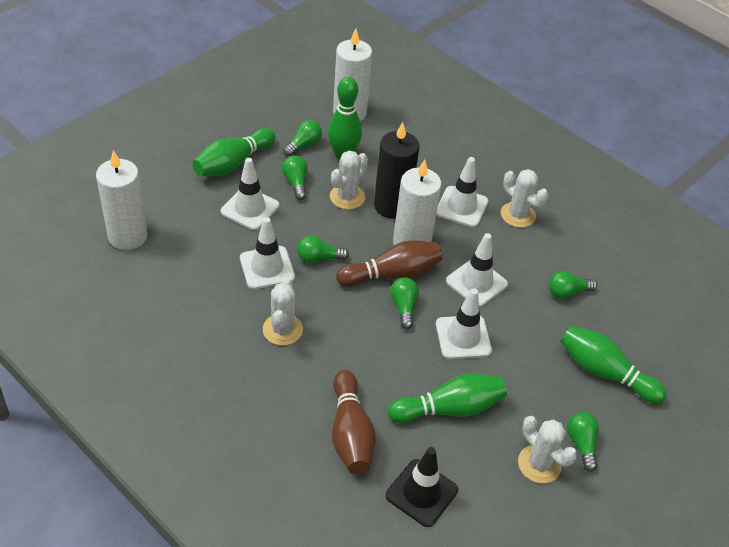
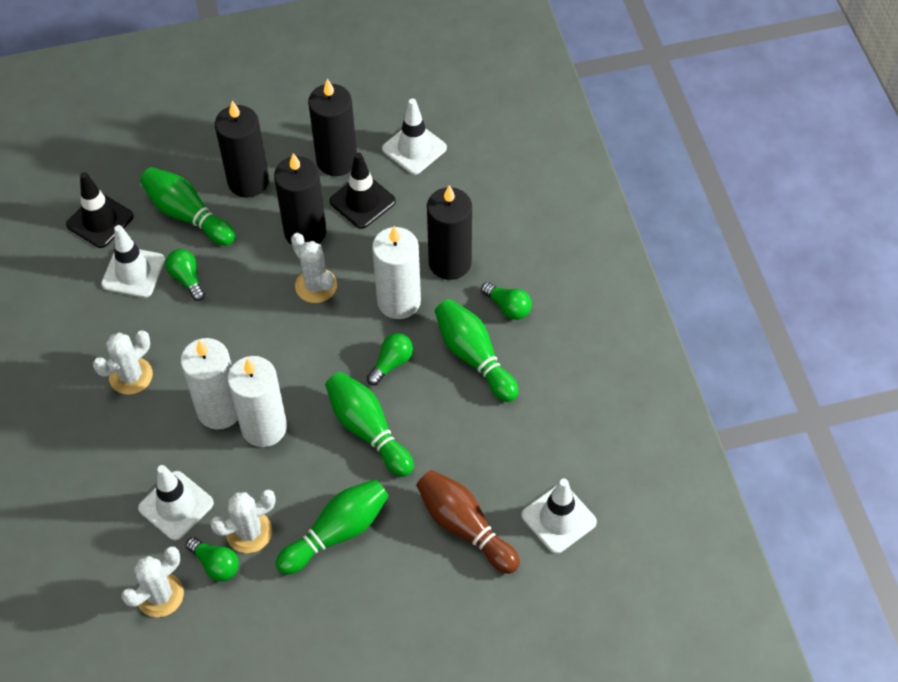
black candle: 1 -> 4
black traffic cone: 1 -> 2
brown bowling pin: 2 -> 1
green light bulb: 6 -> 4
white traffic cone: 5 -> 4

